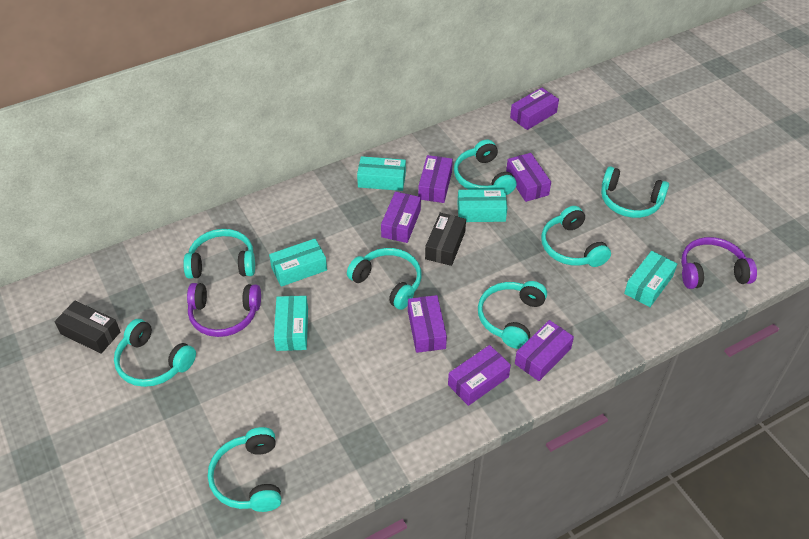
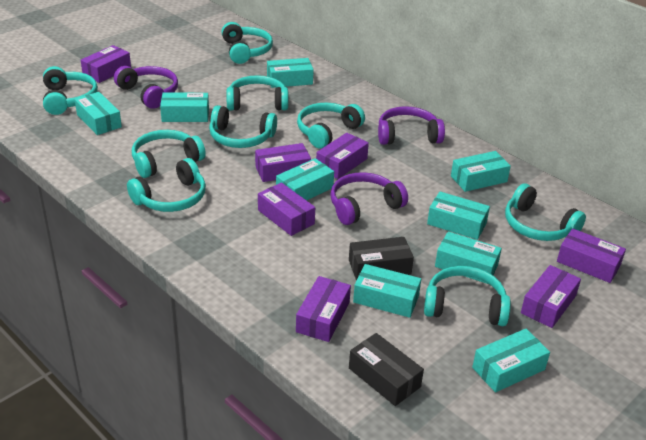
purple headphones: 2 -> 3
turquoise box: 5 -> 9
turquoise headphones: 8 -> 9

